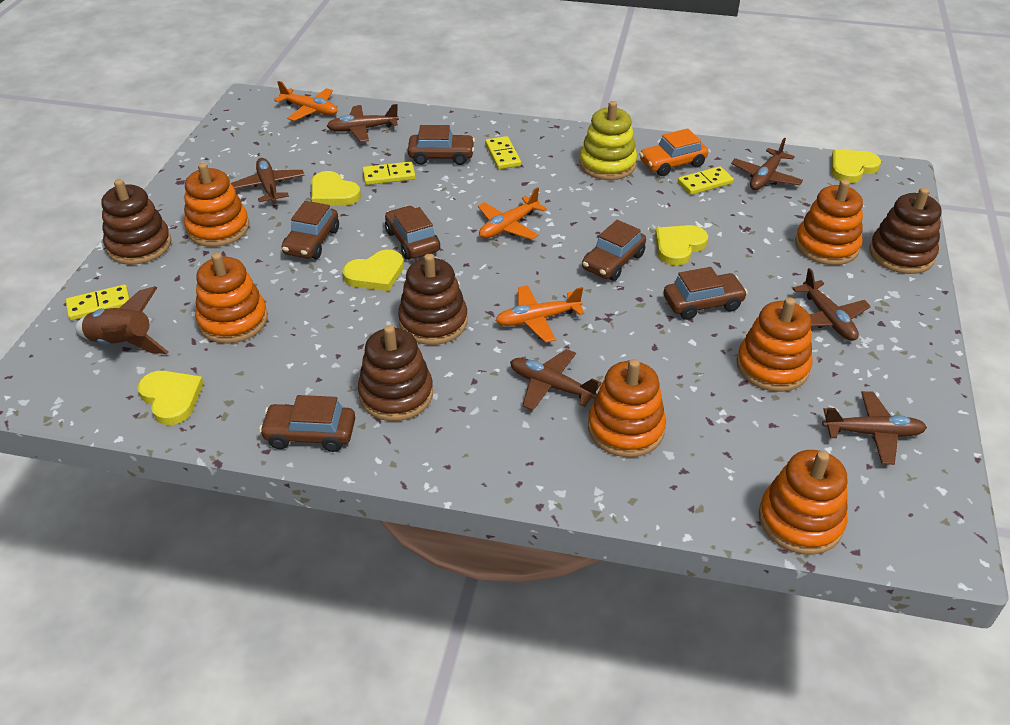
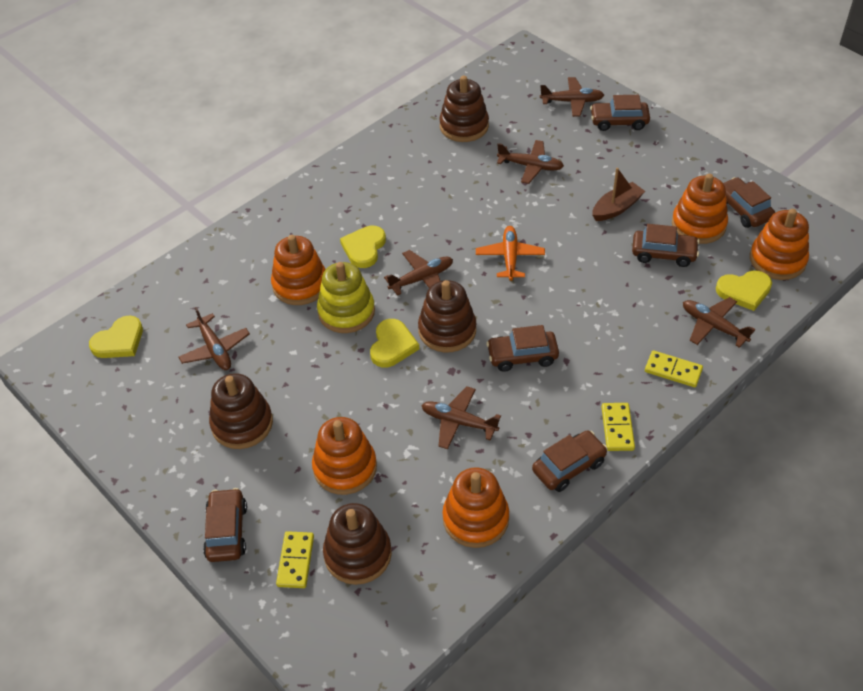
brown boat: 0 -> 1
brown rocket: 1 -> 0
orange car: 1 -> 0
orange plane: 3 -> 1
orange stacking toy: 6 -> 5
yellow domino: 4 -> 3
yellow heart: 5 -> 4

